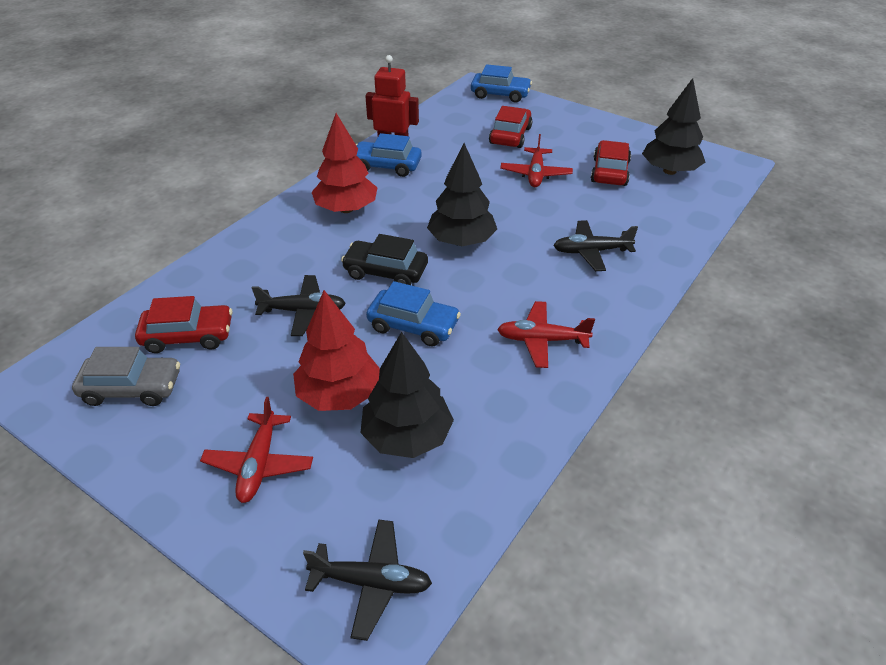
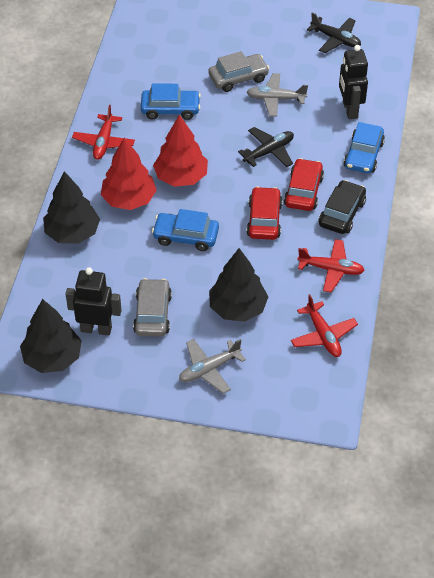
black plane: 3 -> 2
black robot: 0 -> 2
grey car: 1 -> 2
grey plane: 0 -> 2
red car: 3 -> 2
red robot: 1 -> 0

